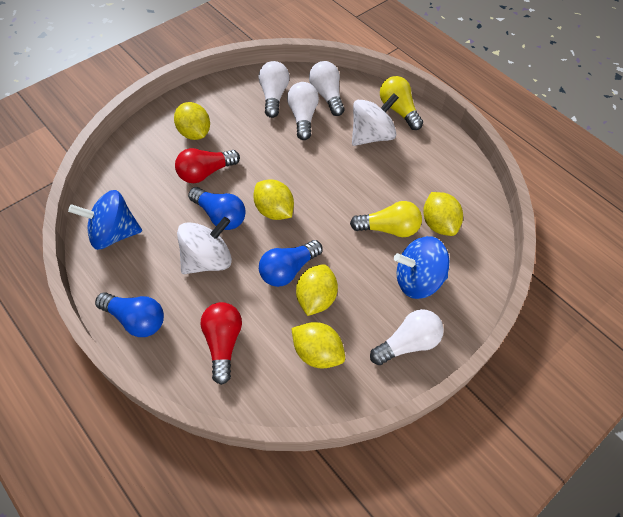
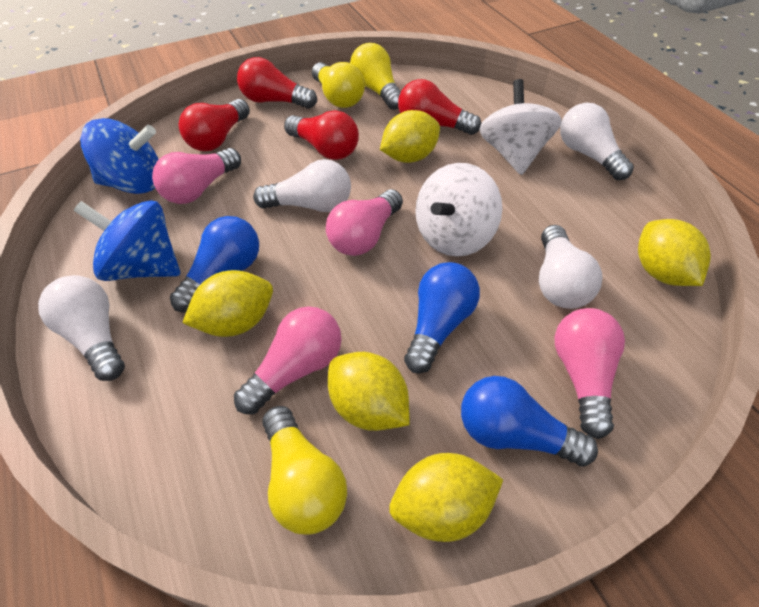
pink light bulb: 0 -> 4
red light bulb: 2 -> 4
yellow light bulb: 2 -> 3

